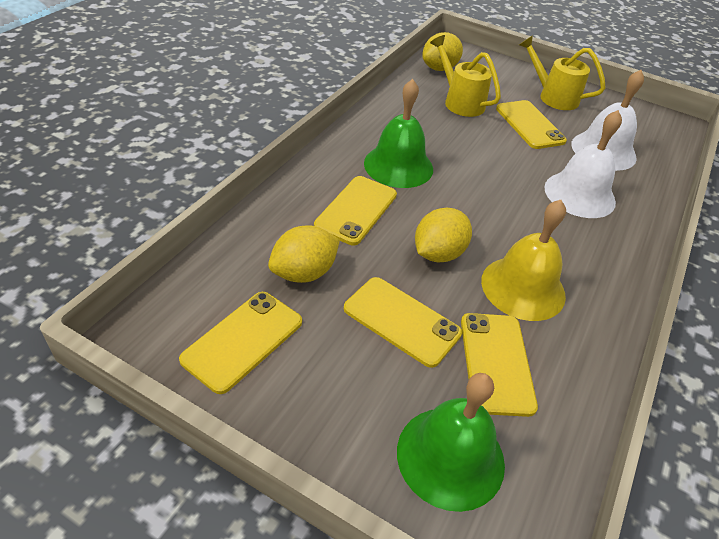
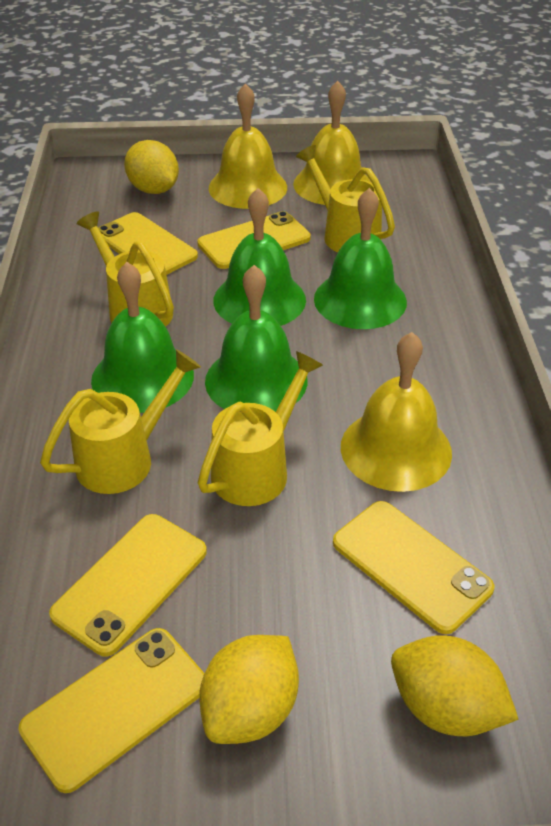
green bell: 2 -> 4
white bell: 2 -> 0
yellow bell: 1 -> 3
yellow watering can: 2 -> 4

